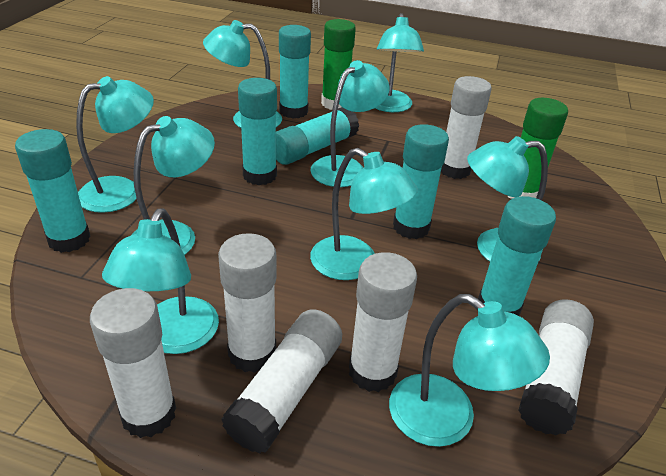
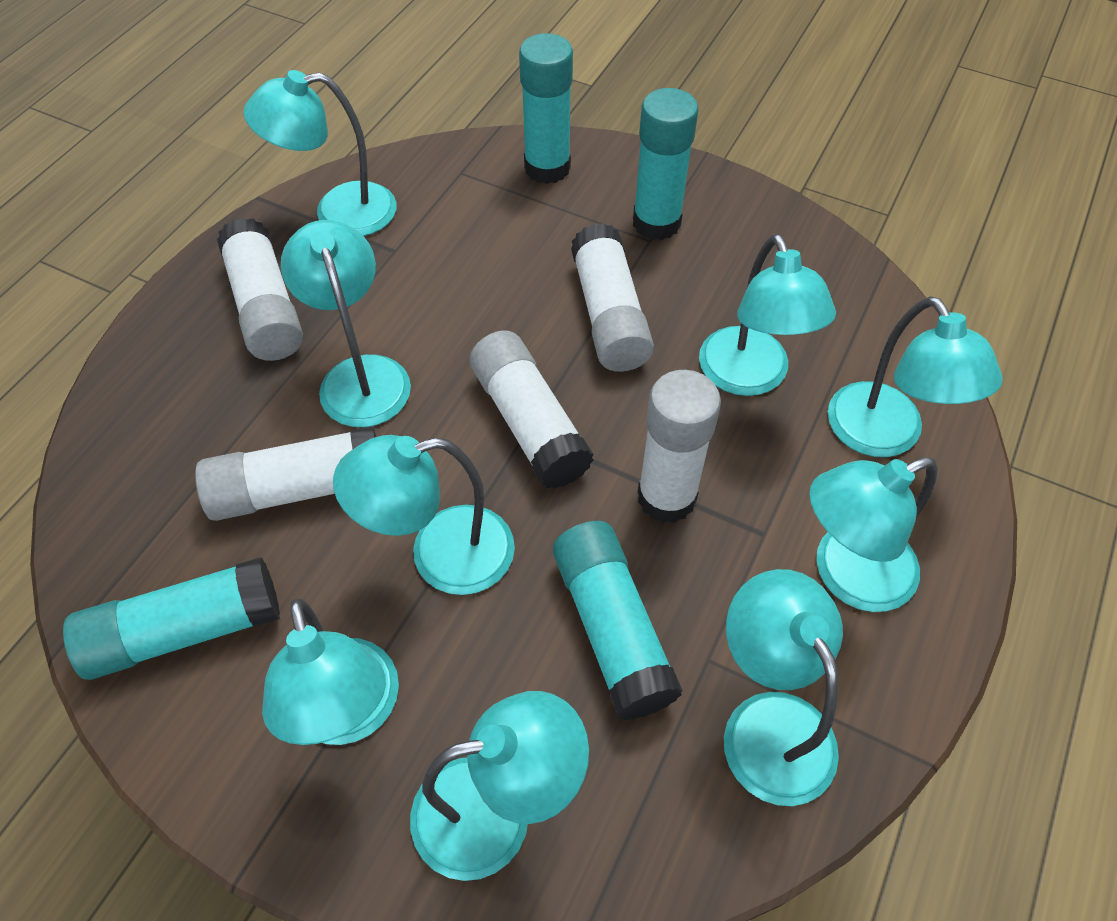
green glue stick: 2 -> 0
turquoise glue stick: 6 -> 4
white glue stick: 6 -> 5

